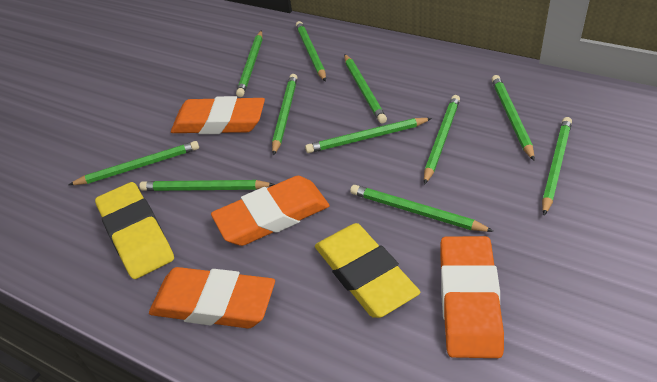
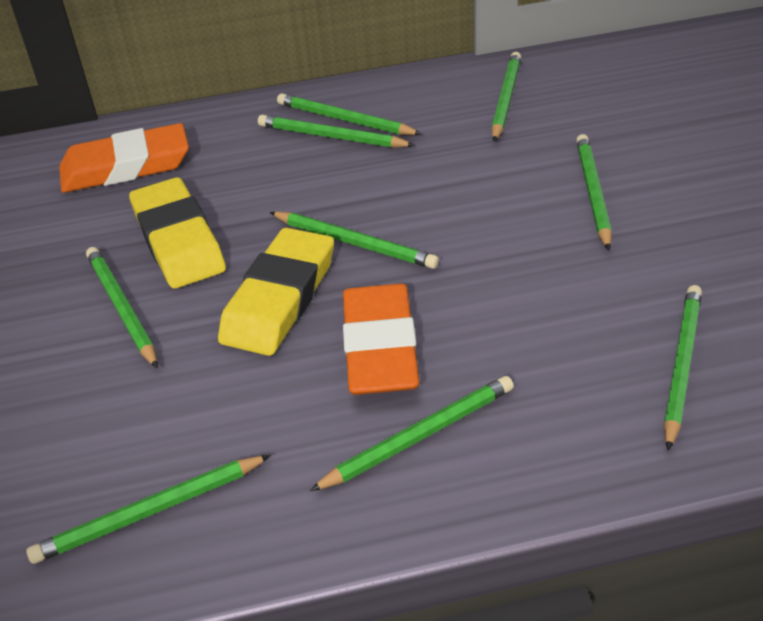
green pencil: 11 -> 9
orange eraser: 4 -> 2

